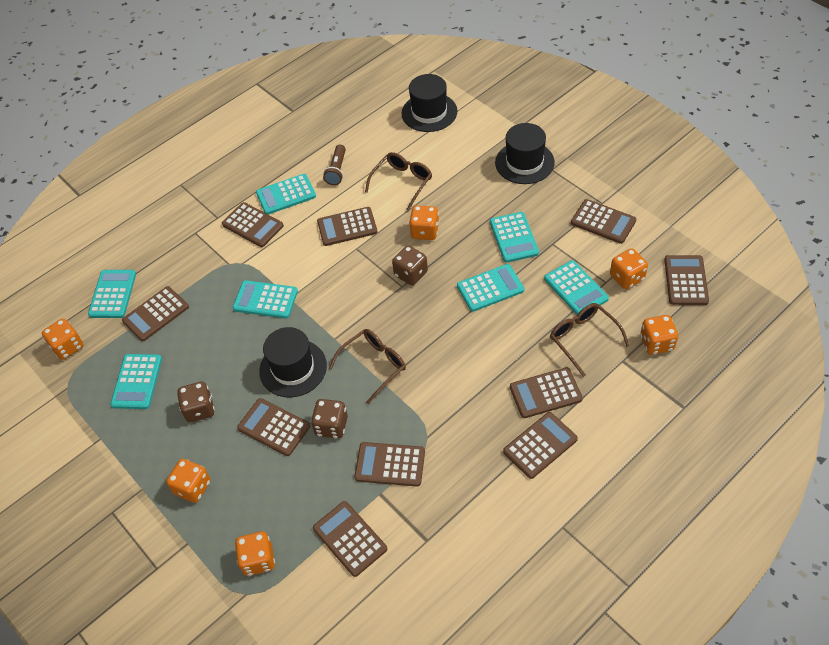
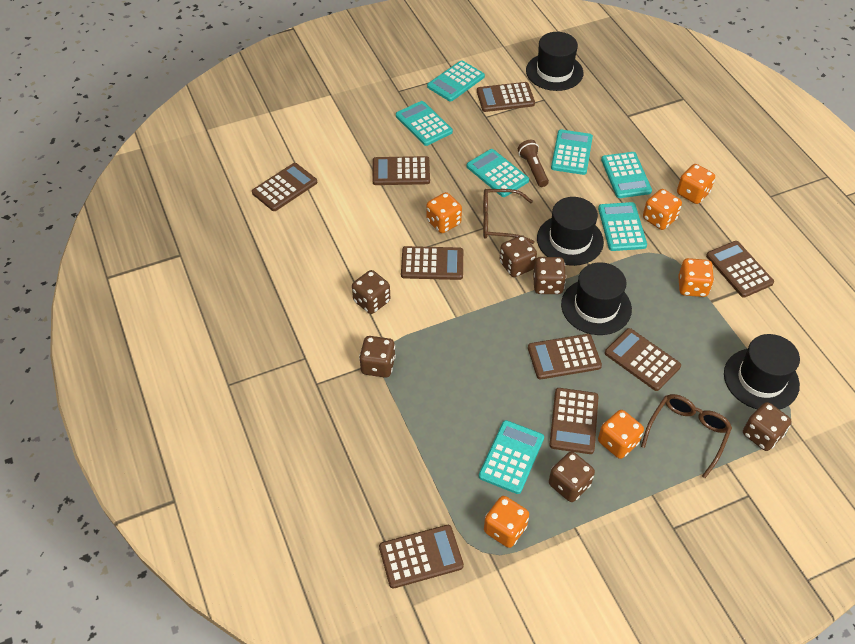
black hat: 3 -> 4
brown calculator: 10 -> 9
brown dice: 3 -> 6
brown glasses: 3 -> 2

